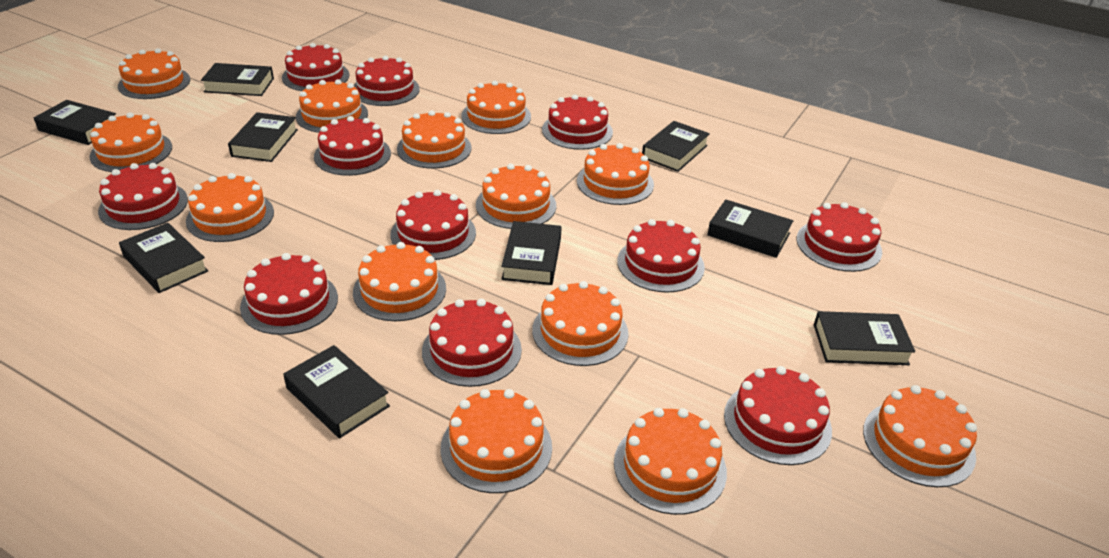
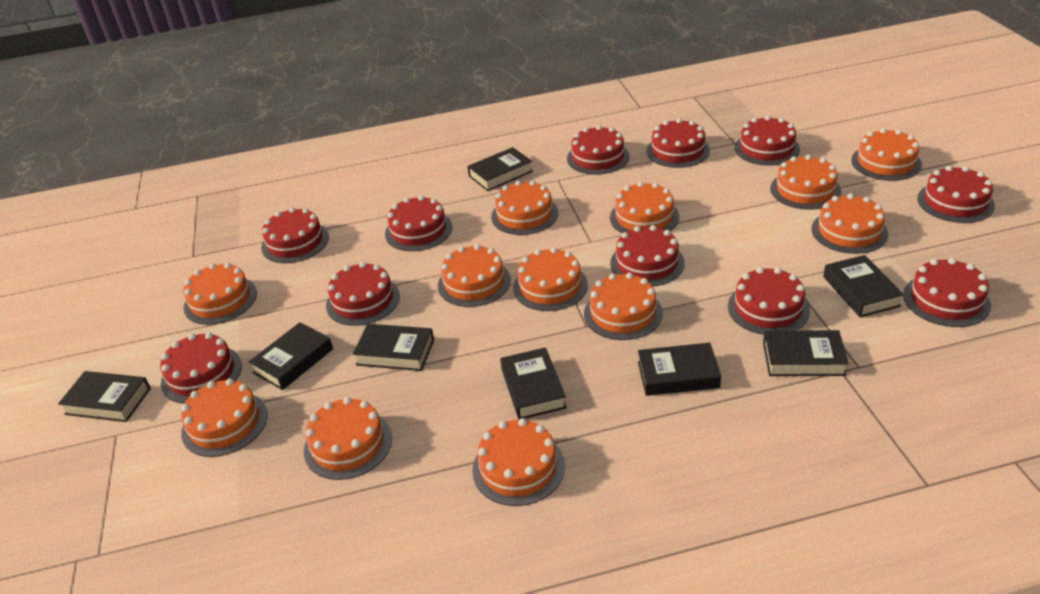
black book: 9 -> 8
orange cake: 13 -> 12

